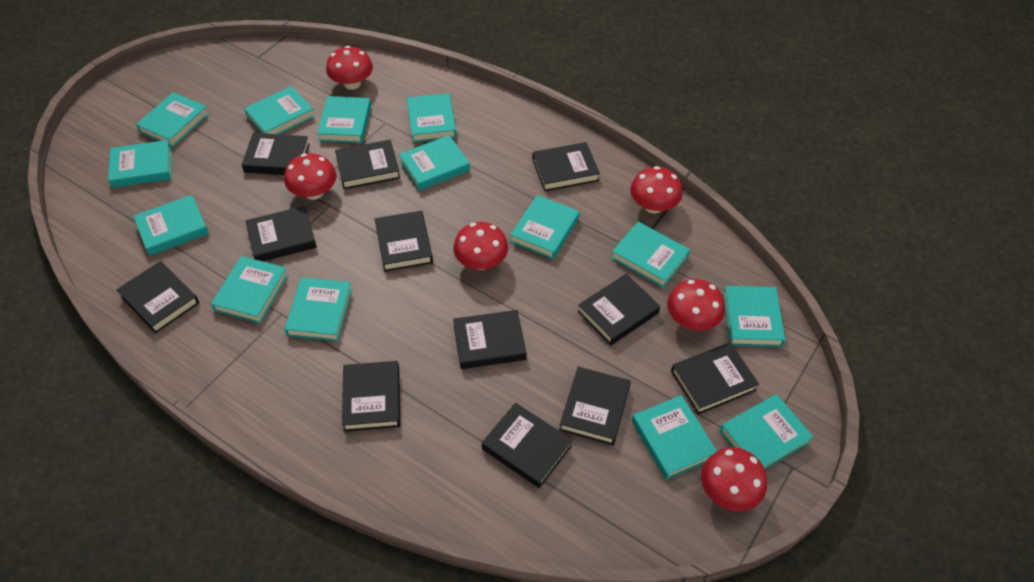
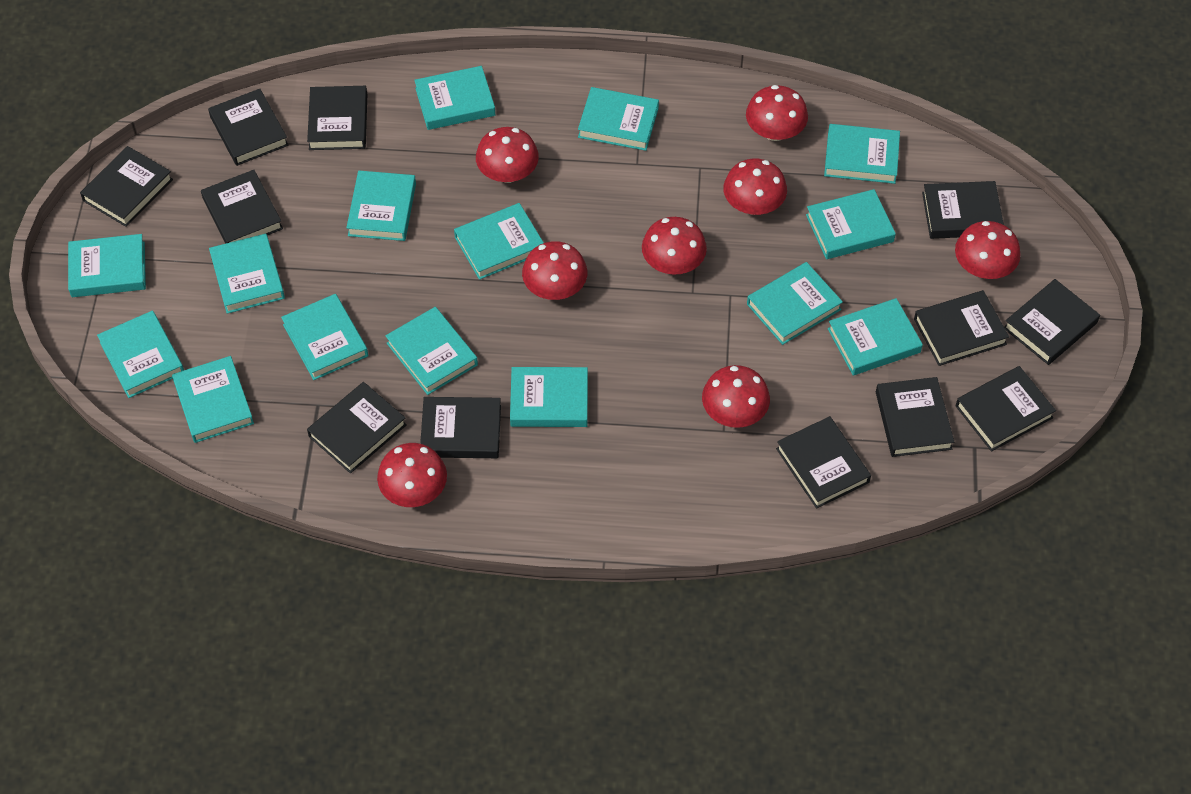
red mushroom: 6 -> 8
turquoise book: 14 -> 15

